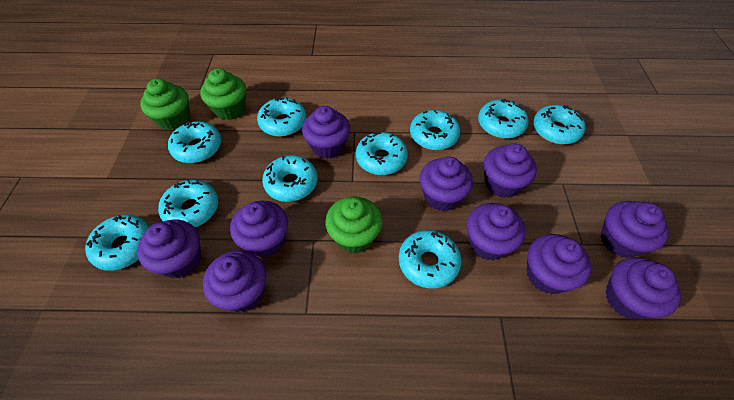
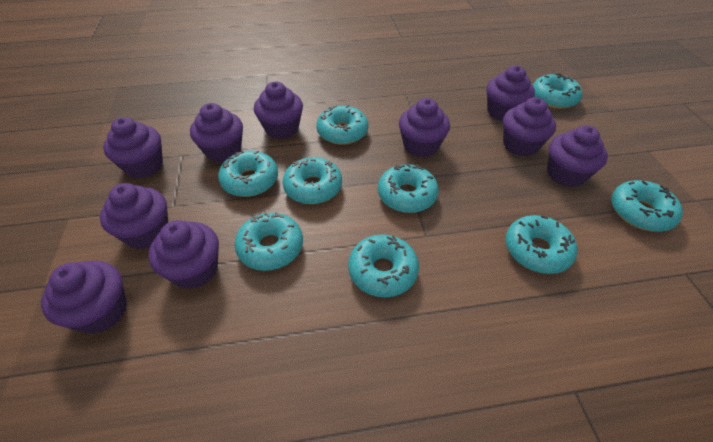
green cupcake: 3 -> 0
turquoise donut: 10 -> 9

